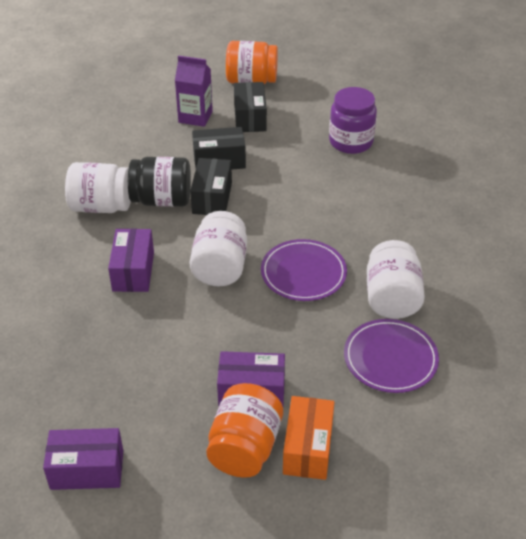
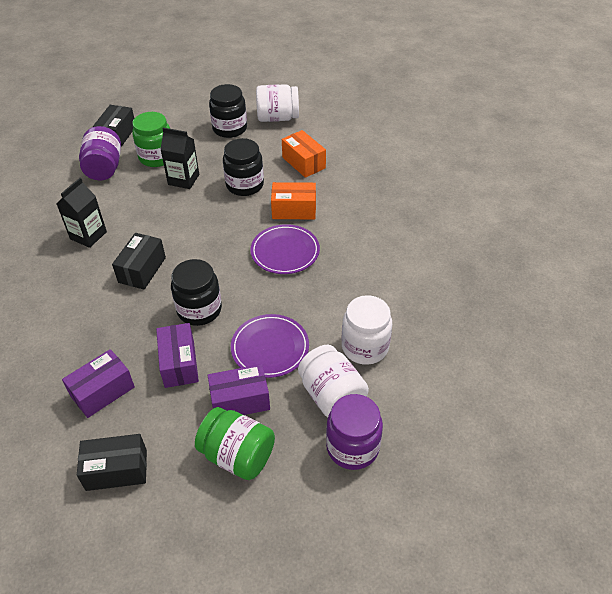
black carton: 0 -> 2
black jar: 1 -> 3
green jar: 0 -> 2
orange box: 1 -> 2
orange jar: 2 -> 0
purple carton: 1 -> 0
purple jar: 1 -> 2

